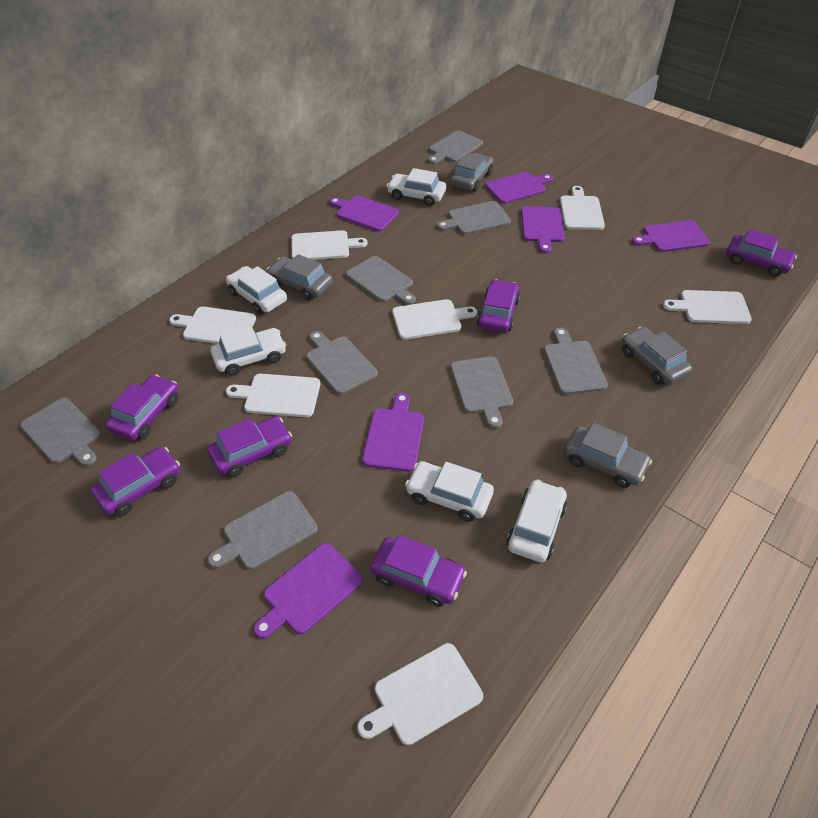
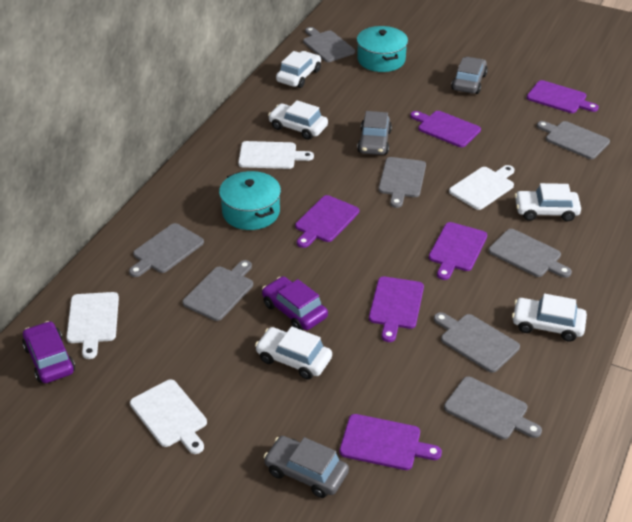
grey car: 4 -> 3
purple car: 6 -> 2
turquoise pot: 0 -> 2
white cutting board: 7 -> 4

